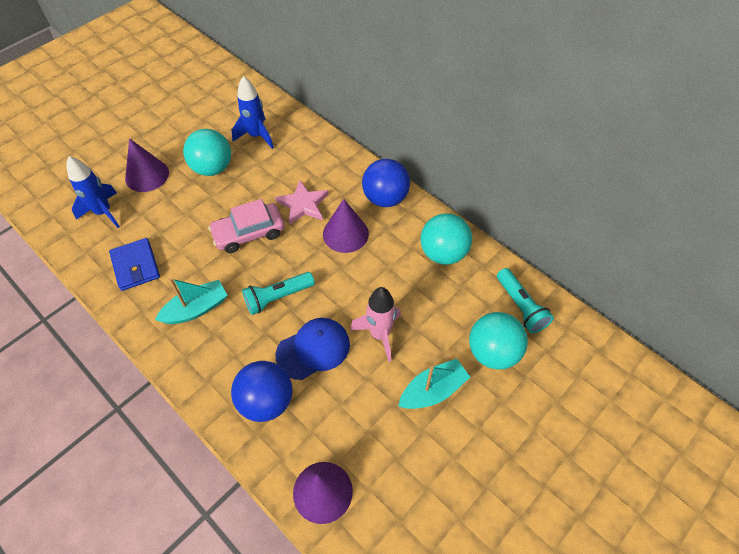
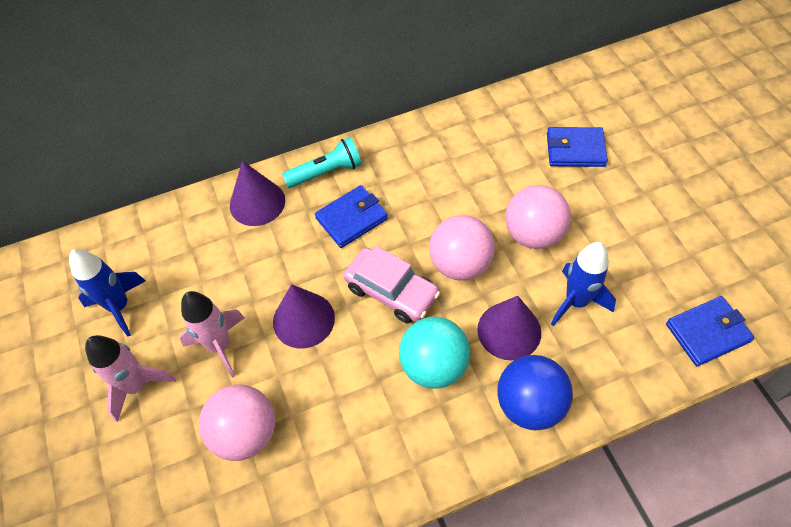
blue ball: 2 -> 1
blue cap: 1 -> 0
blue wallet: 1 -> 3
pink ball: 0 -> 3
pink rocket: 1 -> 2
pink star: 1 -> 0
turquoise ball: 3 -> 1
turquoise boat: 2 -> 0
turquoise flashlight: 2 -> 1

